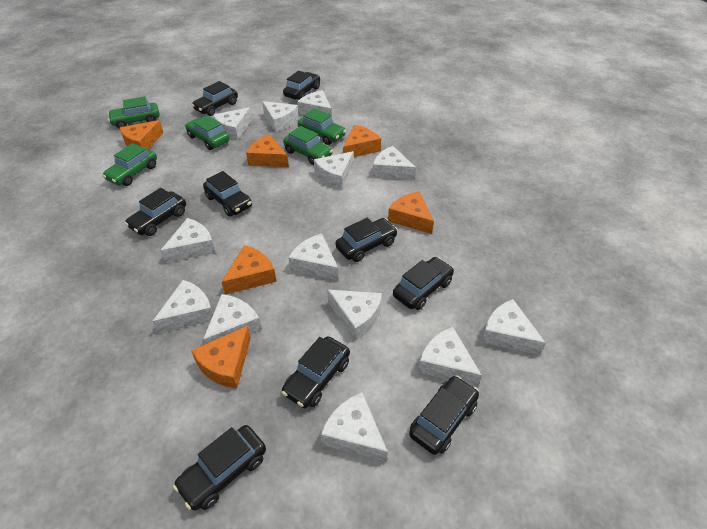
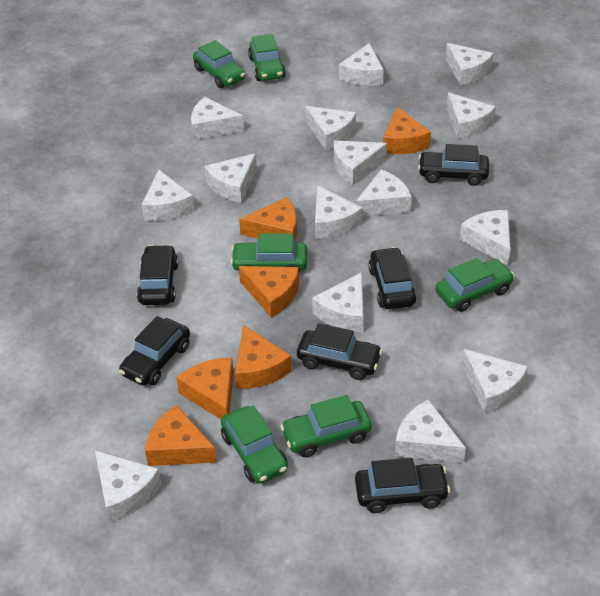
black car: 9 -> 6
green car: 5 -> 6
white cheese: 13 -> 15

